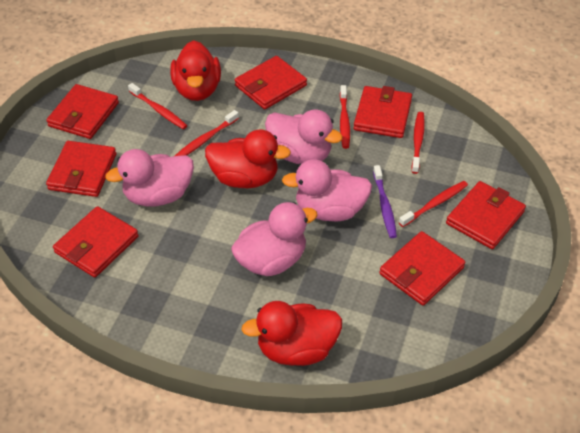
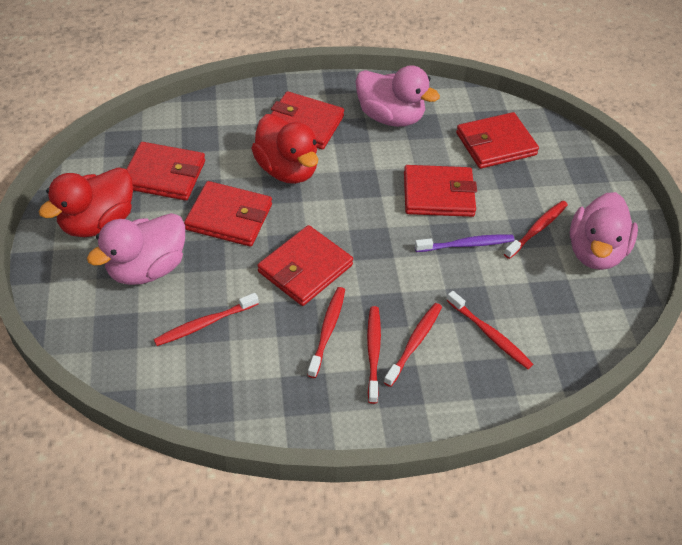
pink duck: 4 -> 3
red duck: 3 -> 2
red toothbrush: 5 -> 6
red wallet: 7 -> 6

